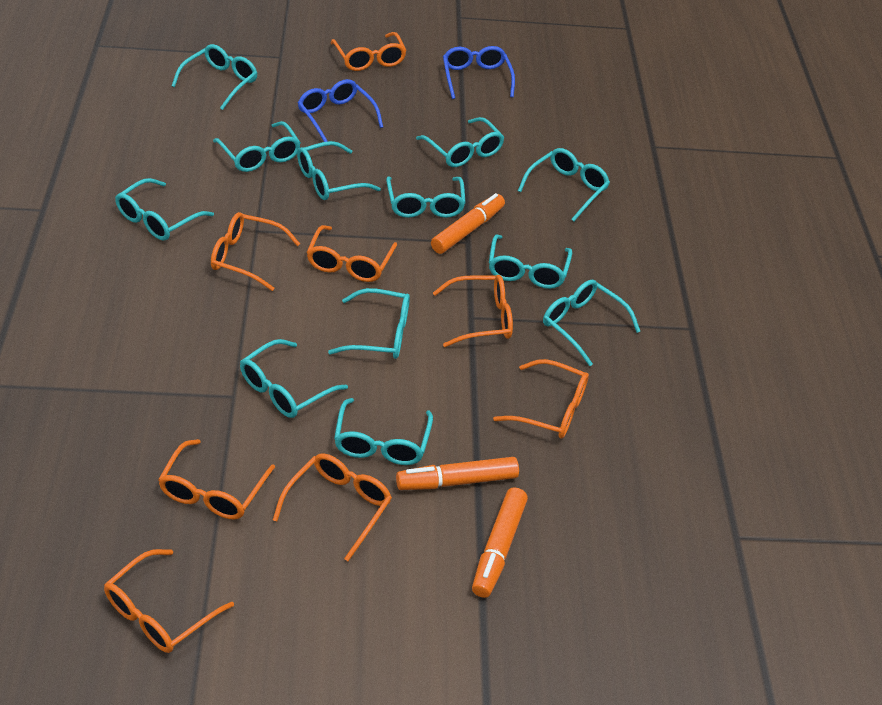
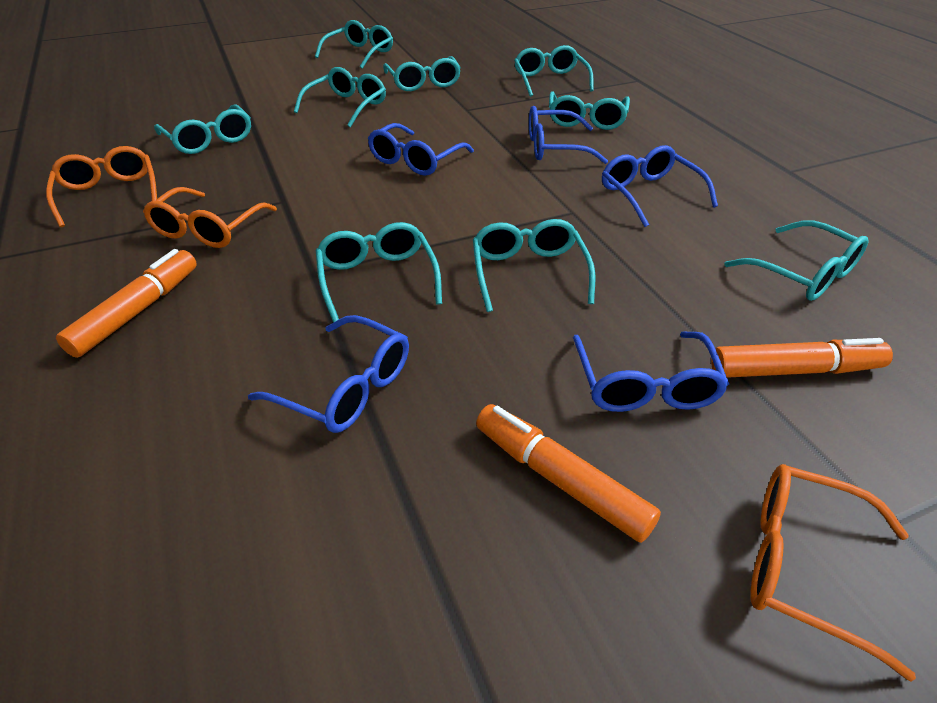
blue glasses: 2 -> 5
orange glasses: 8 -> 3
turquoise glasses: 12 -> 9

